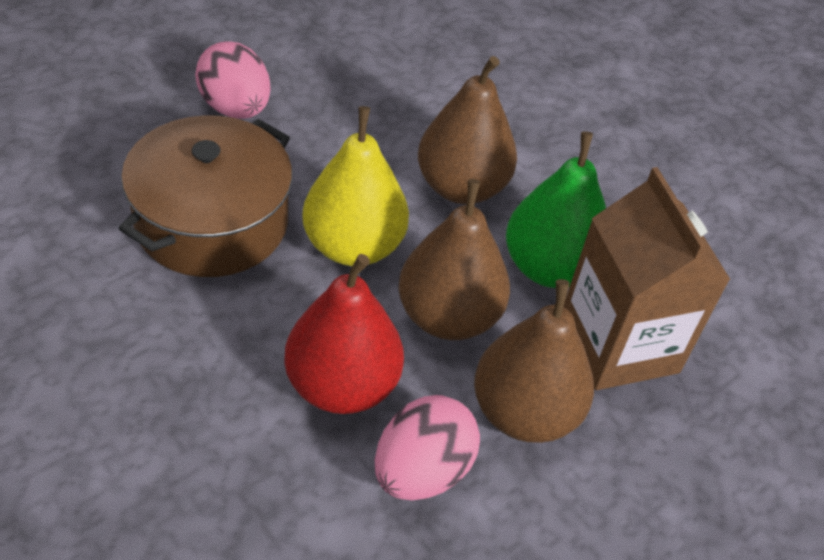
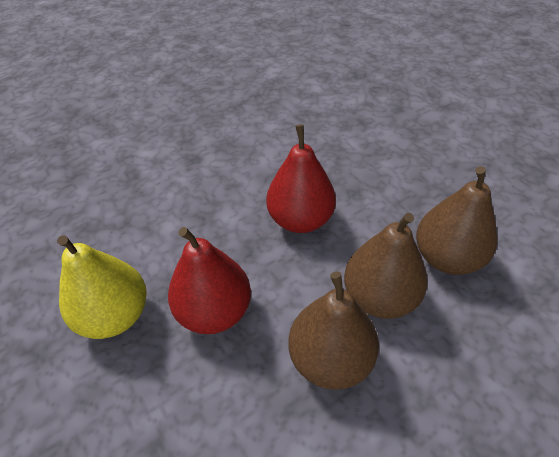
brown carton: 1 -> 0
brown pot: 1 -> 0
green pear: 1 -> 0
pink egg: 2 -> 0
red pear: 1 -> 2

